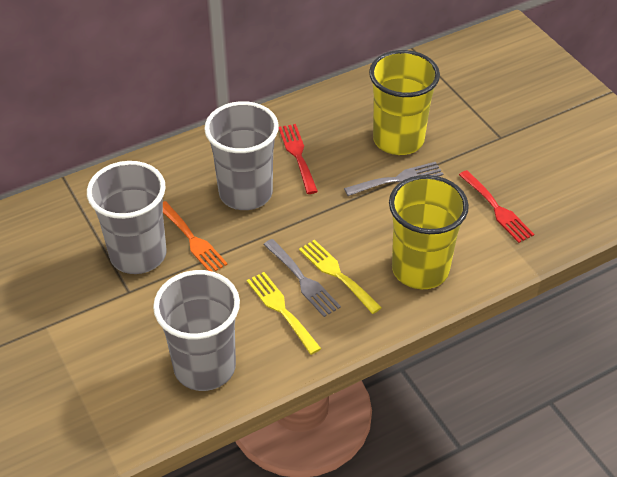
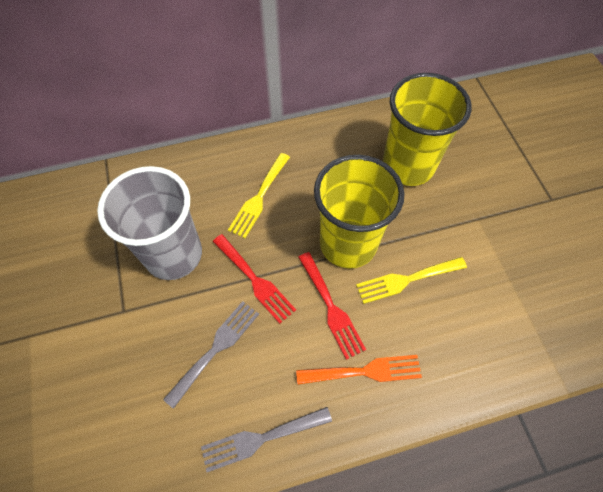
grey cup: 3 -> 1

